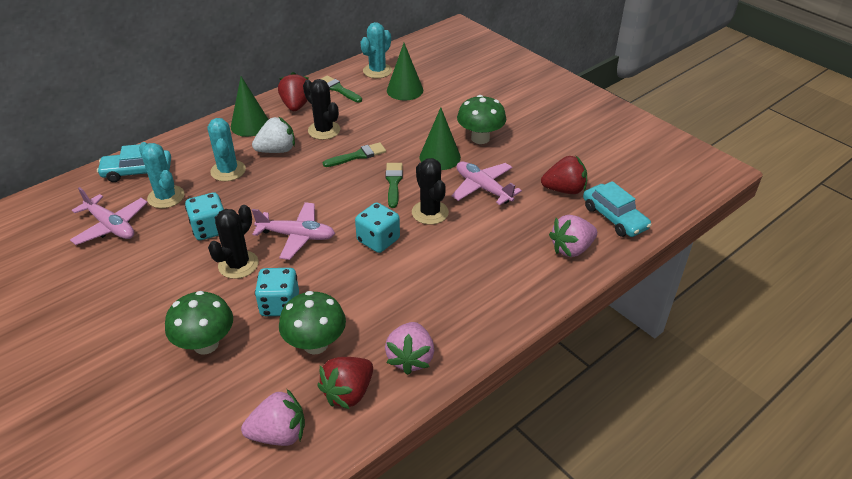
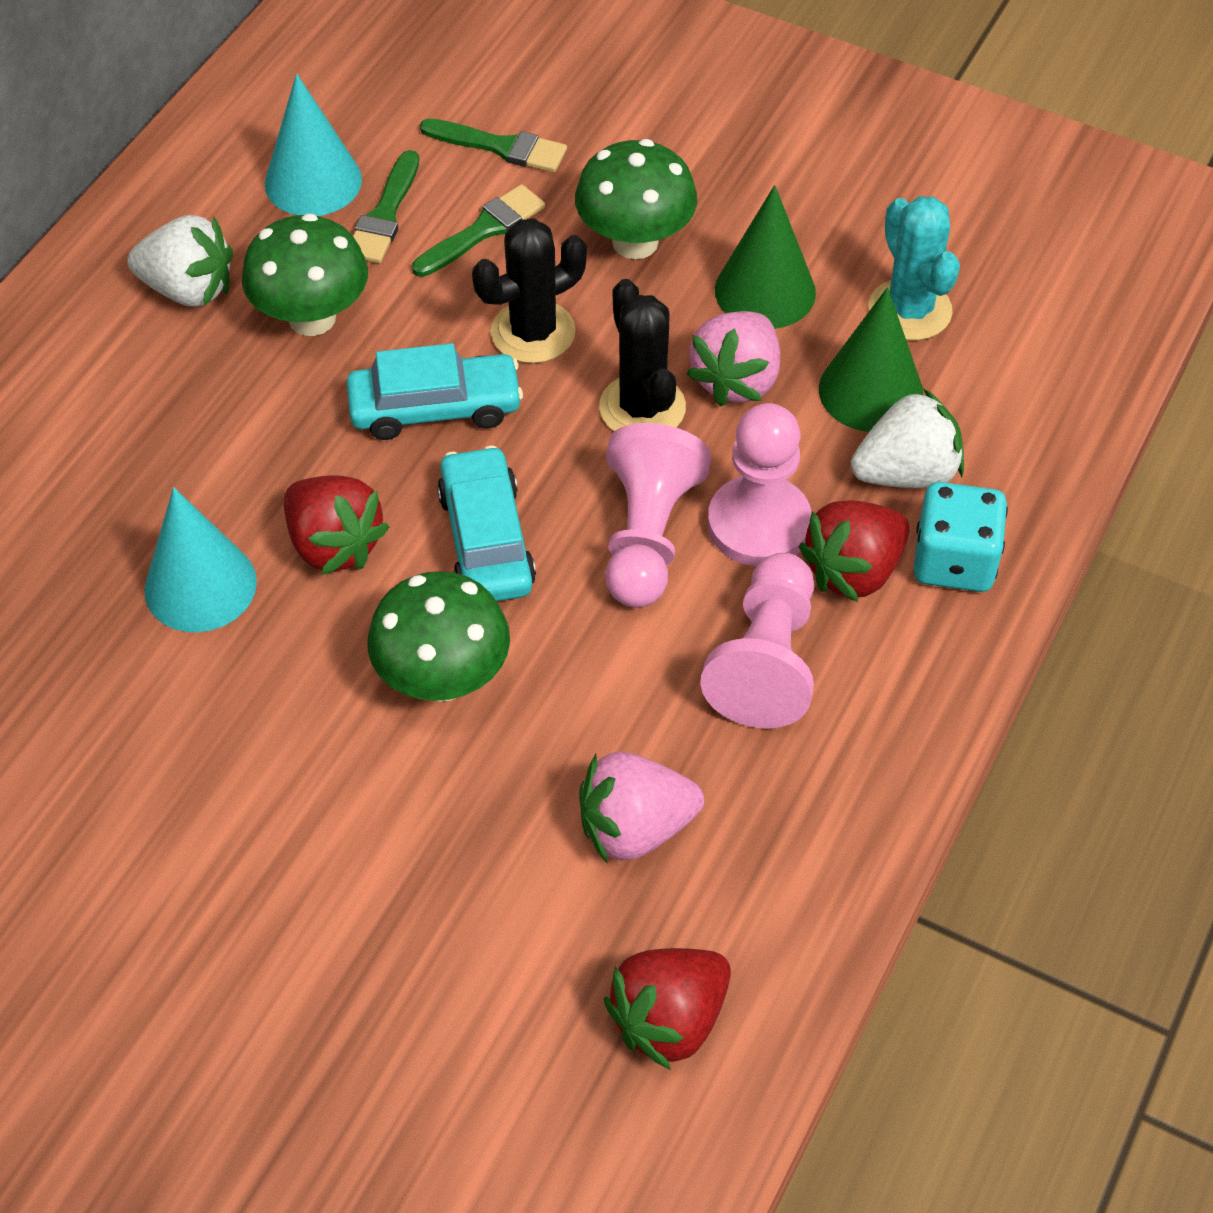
black cactus: 3 -> 2
green cone: 3 -> 2
pink pawn: 0 -> 3
pink plane: 3 -> 0
pink strawberry: 3 -> 2
turquoise cactus: 3 -> 1
turquoise cone: 0 -> 2
turquoise dice: 3 -> 1
white strawberry: 1 -> 2

